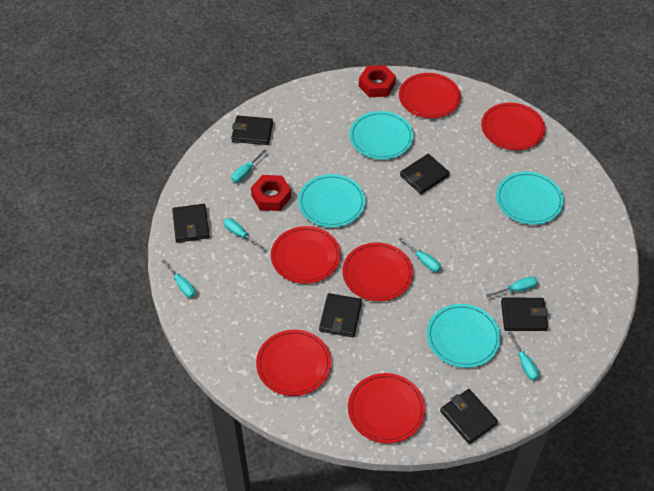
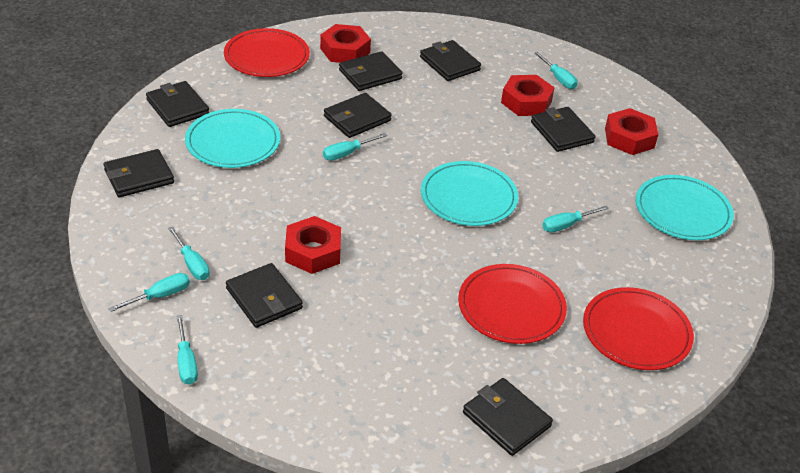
black wallet: 6 -> 8
red nut: 2 -> 4
red plate: 6 -> 3
turquoise plate: 4 -> 3

